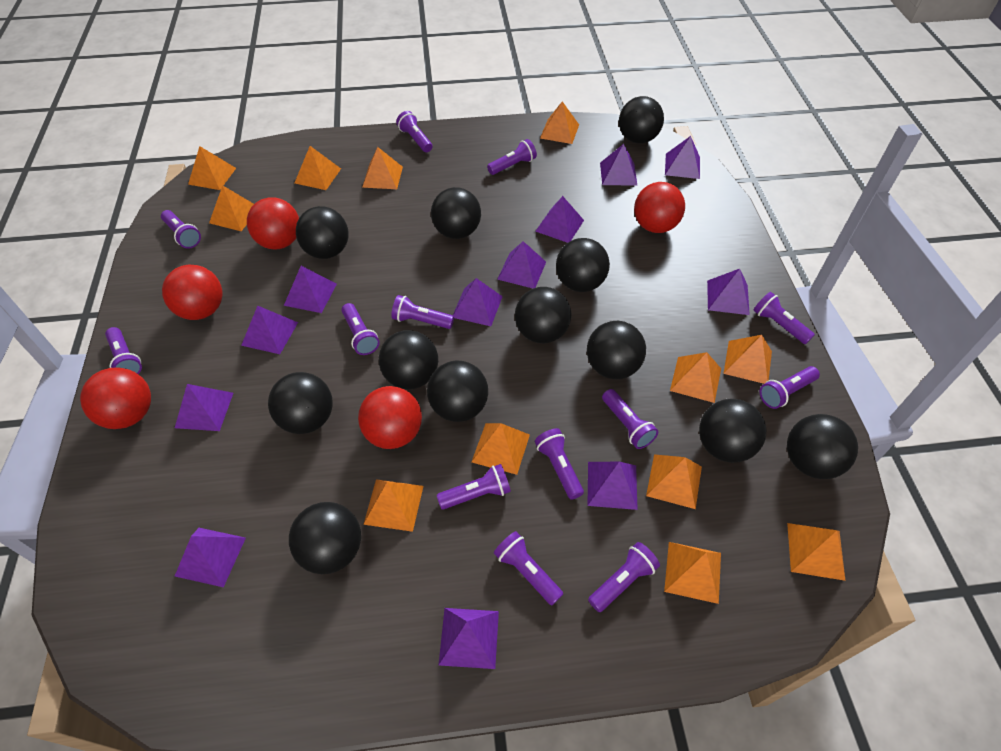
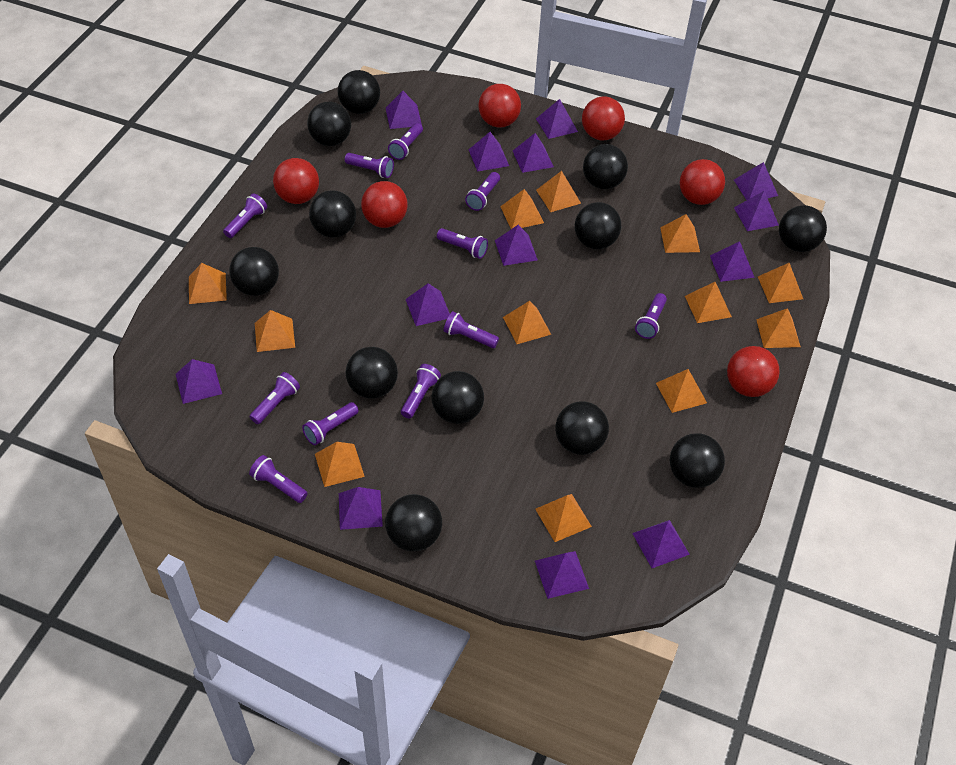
purple flashlight: 13 -> 11
purple pyramid: 12 -> 13
red ball: 5 -> 6

